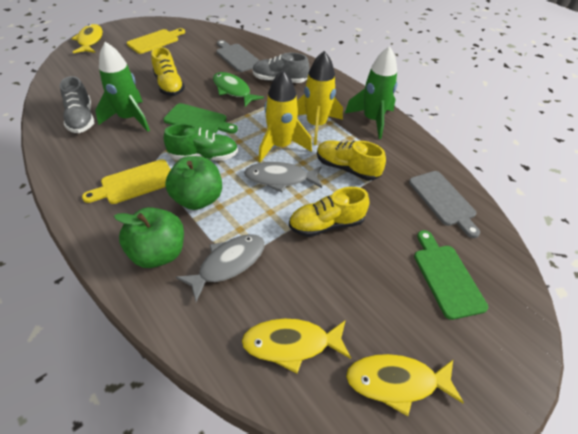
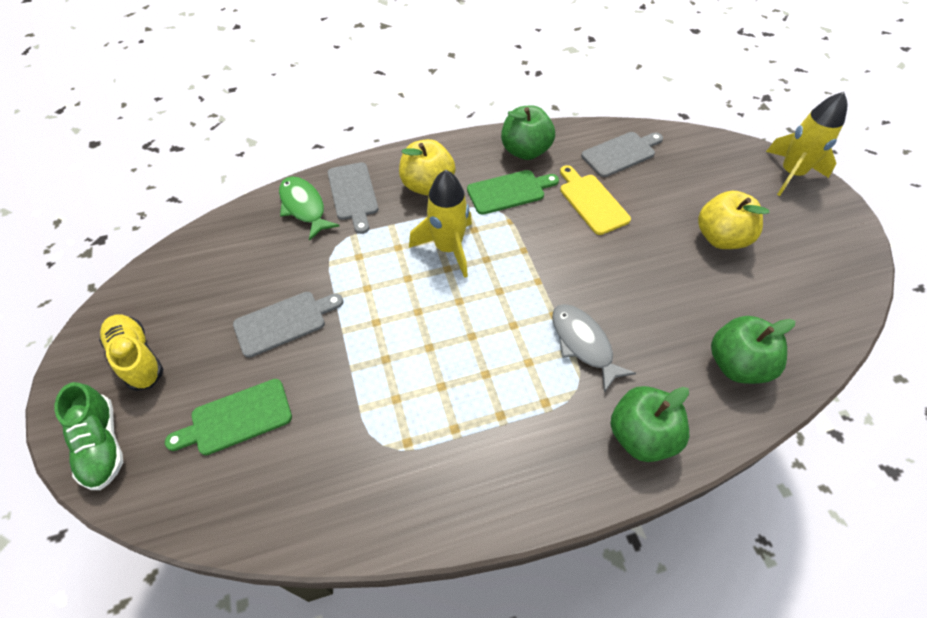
green apple: 2 -> 3
green rocket: 2 -> 0
grey cutting board: 2 -> 3
grey fish: 2 -> 1
grey shoe: 2 -> 0
yellow apple: 0 -> 2
yellow cutting board: 2 -> 1
yellow fish: 3 -> 0
yellow shoe: 3 -> 1

